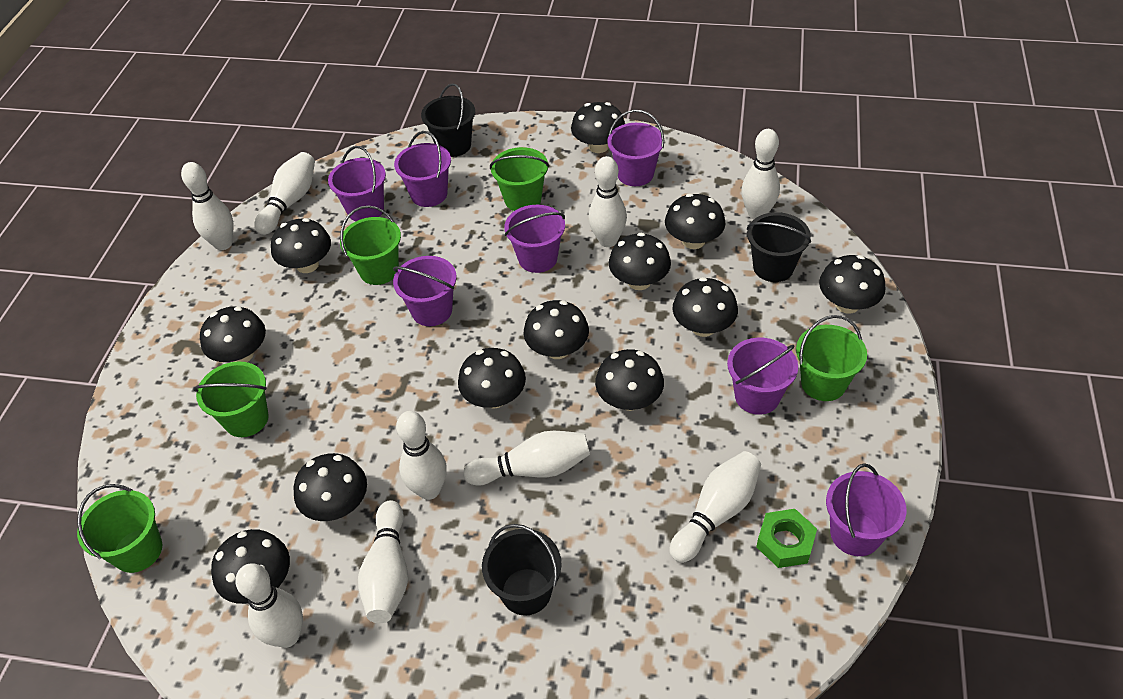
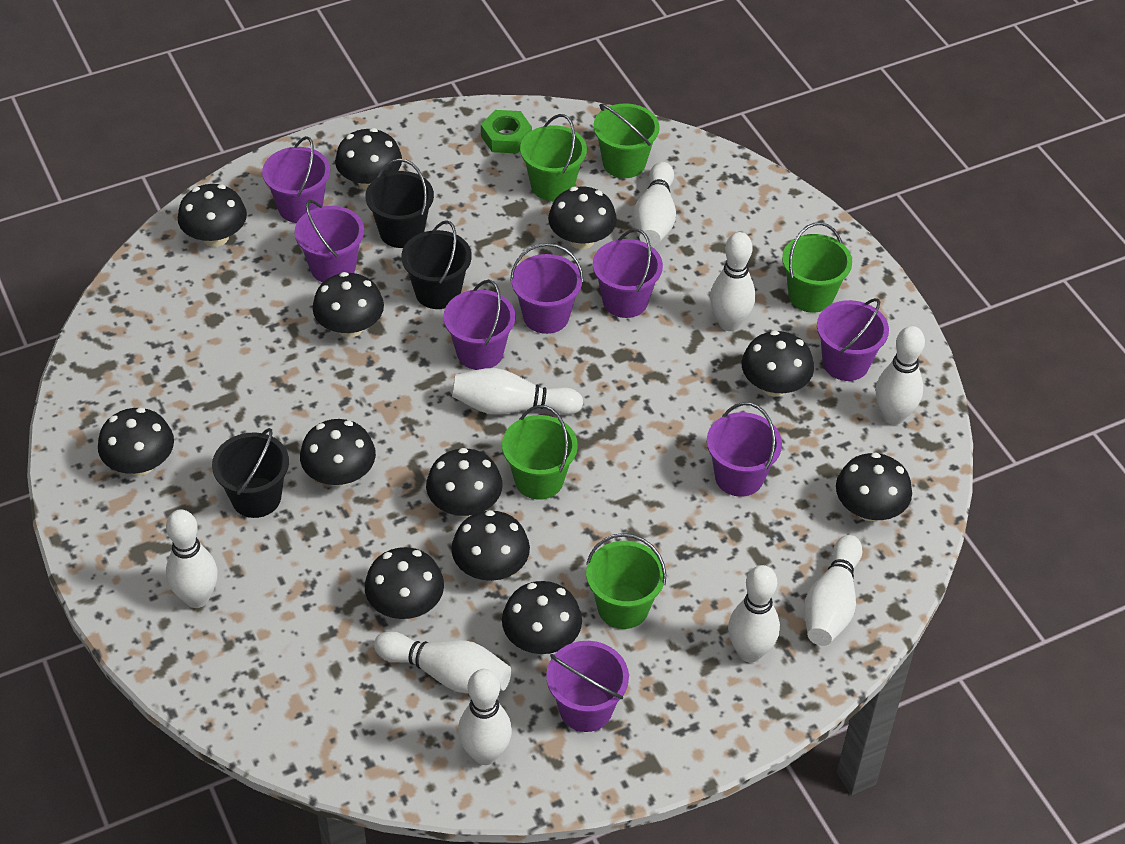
purple bucket: 7 -> 8

